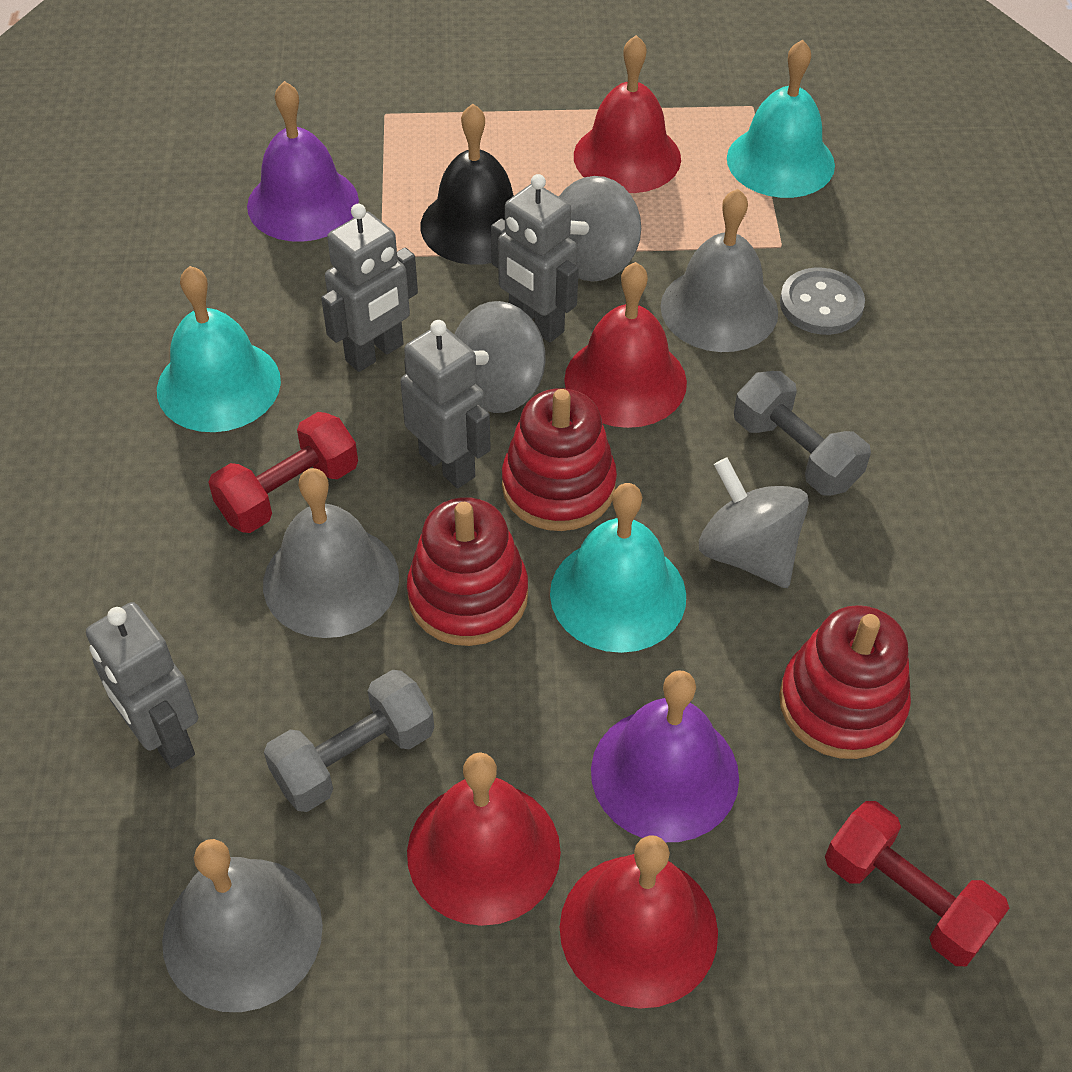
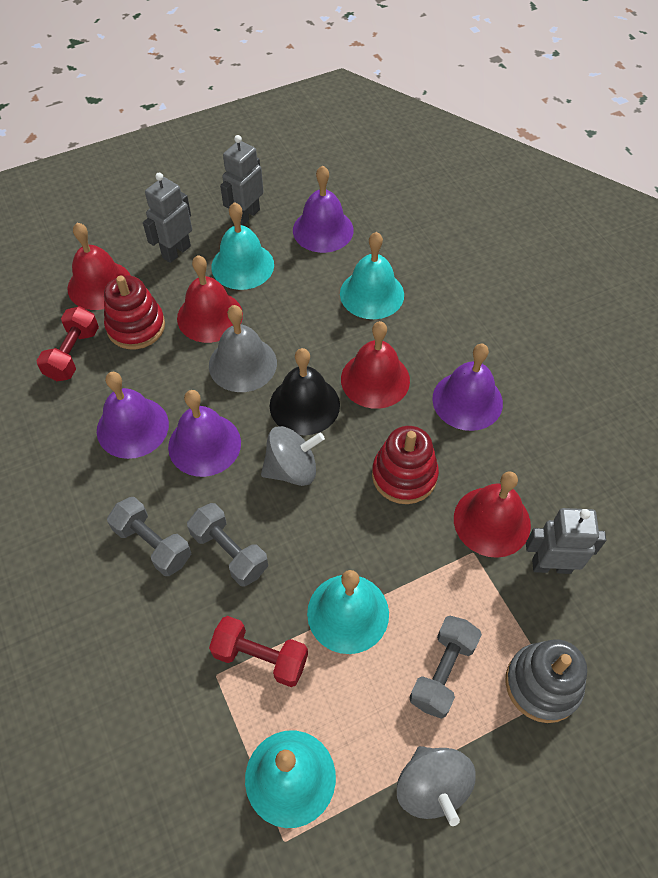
grey bell: 3 -> 1
grey button: 1 -> 0
grey dumbbell: 2 -> 3
grey robot: 4 -> 3
grey spinning top: 3 -> 2
grey stacking toy: 0 -> 1
purple bell: 2 -> 4
red stacking toy: 3 -> 2
turquoise bell: 3 -> 4

